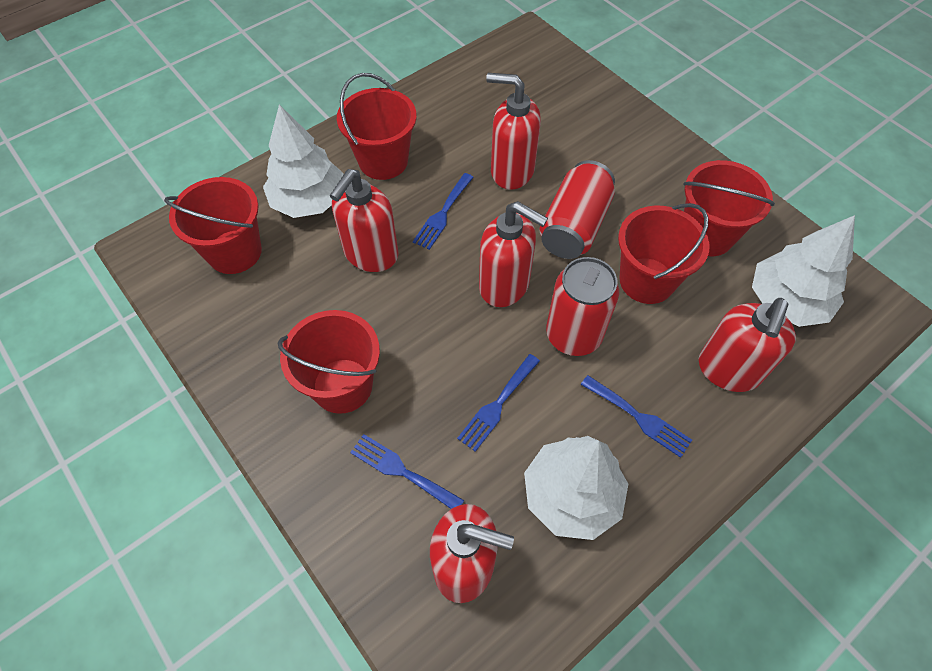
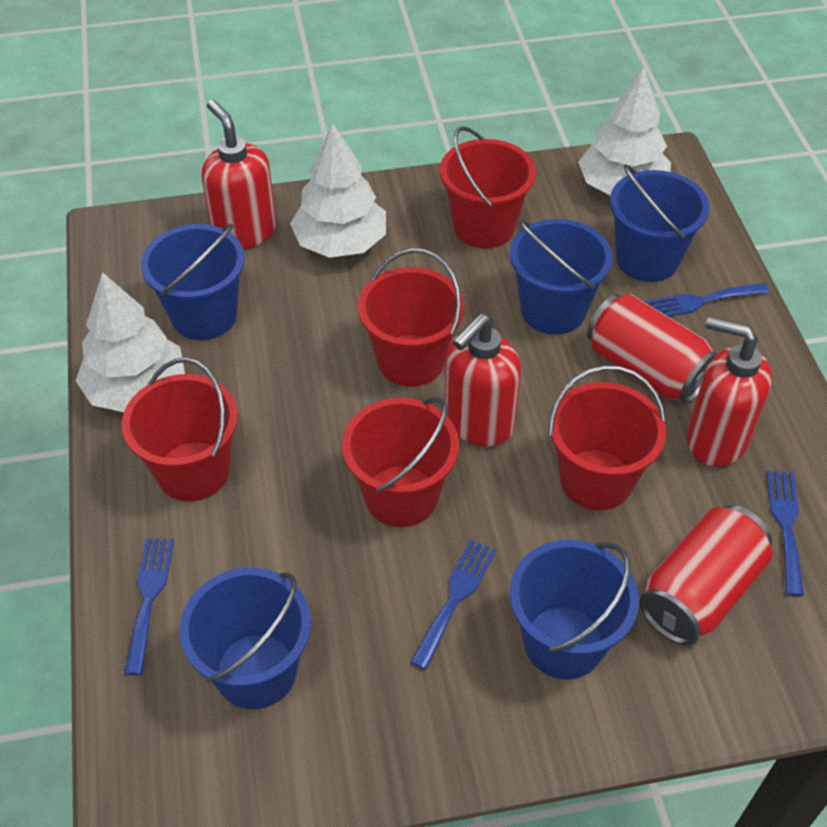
blue bucket: 0 -> 5
red soap dispenser: 5 -> 3

